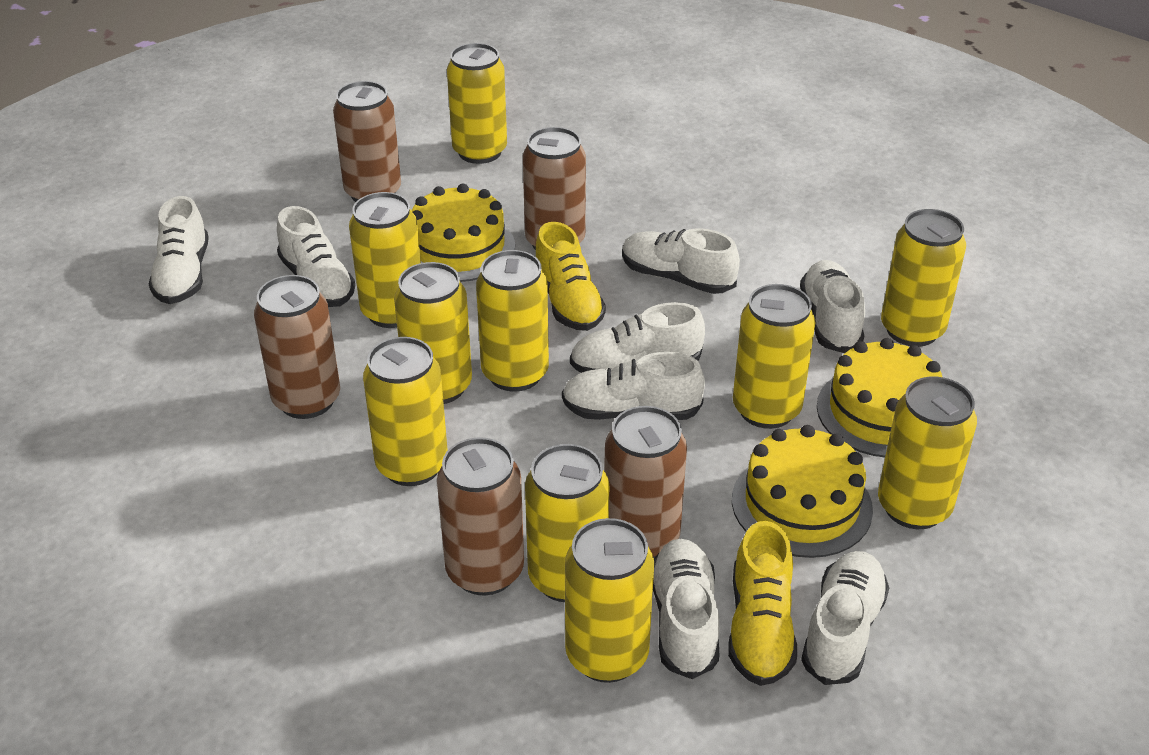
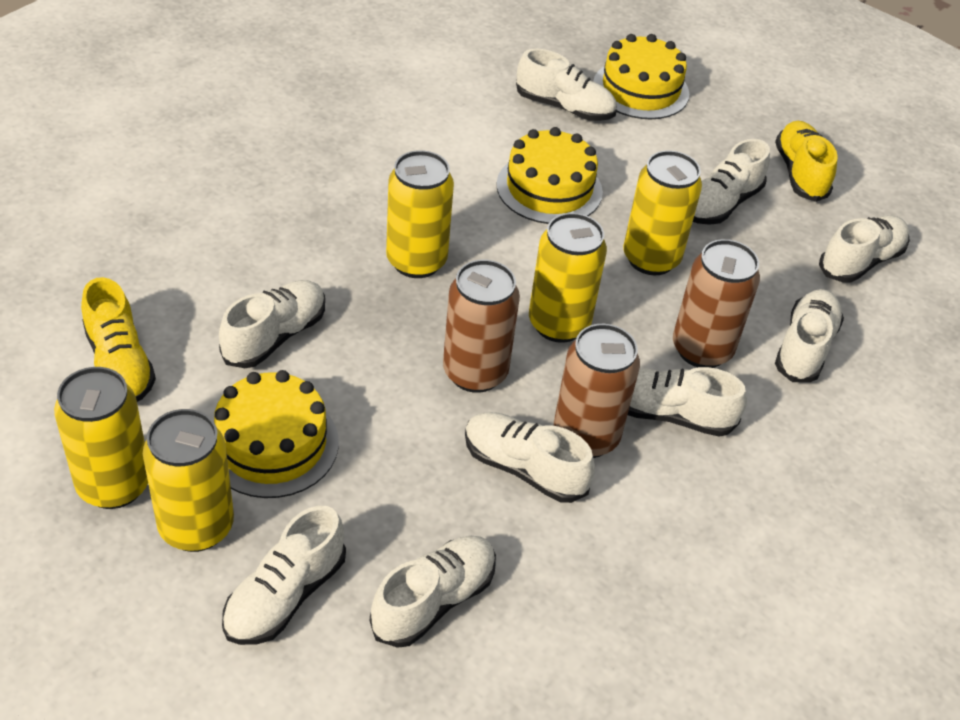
brown can: 5 -> 3
white shoe: 8 -> 9
yellow can: 10 -> 5

